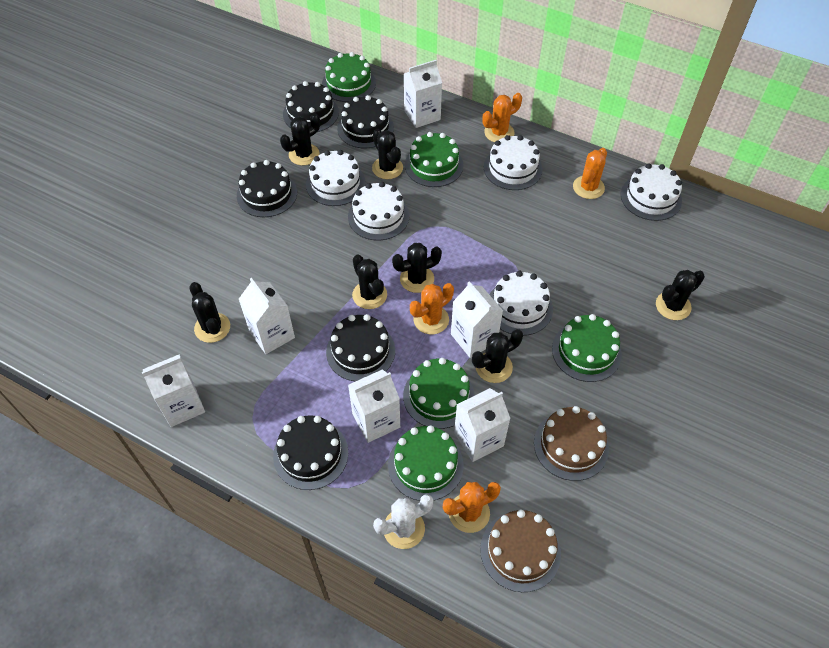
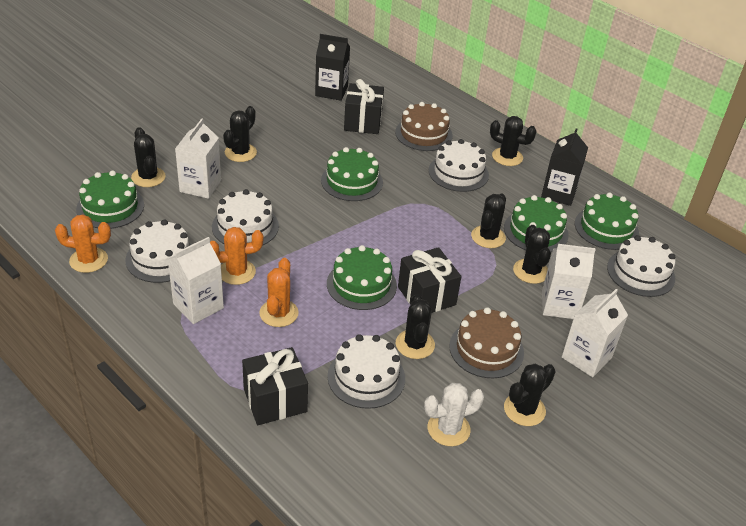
black cake: 5 -> 0
black carton: 0 -> 2
black gift: 0 -> 3
orange cactus: 4 -> 3
white carton: 6 -> 4

